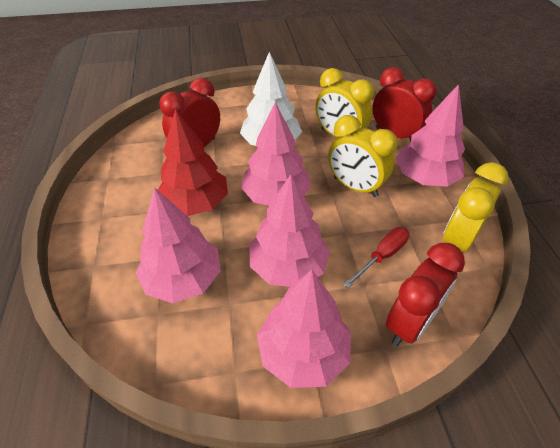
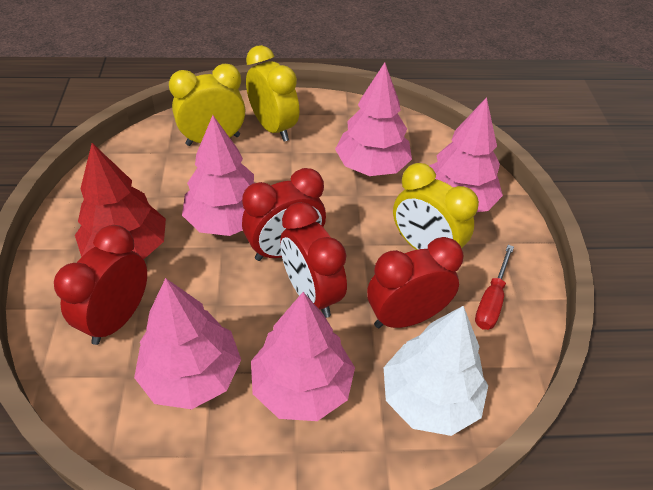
red clock: 3 -> 4

